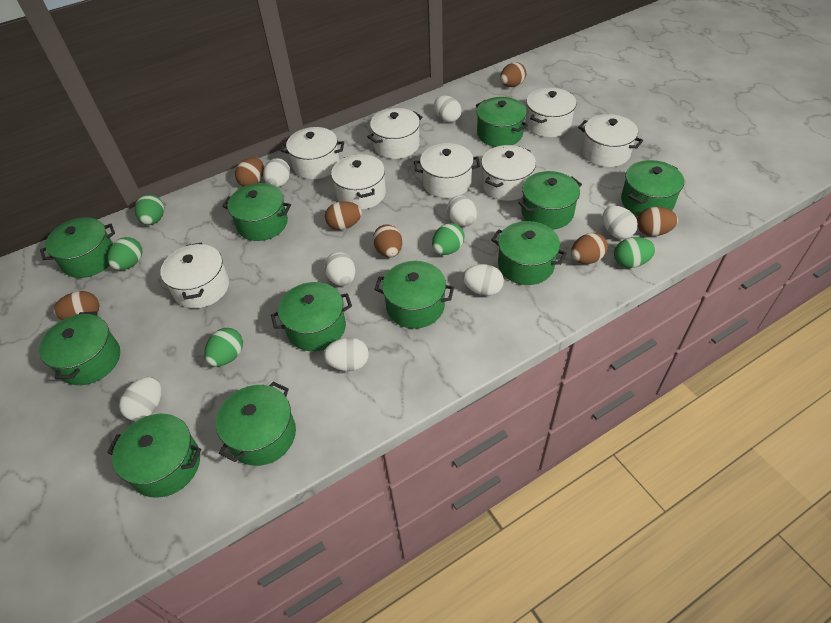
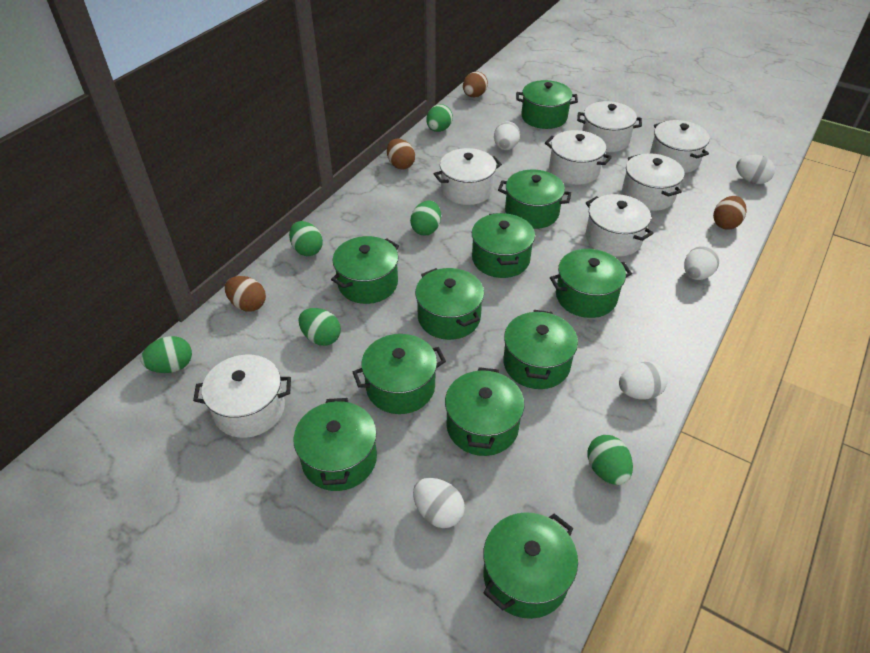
brown egg: 7 -> 4
green egg: 5 -> 6
white egg: 8 -> 5
white pot: 8 -> 7

